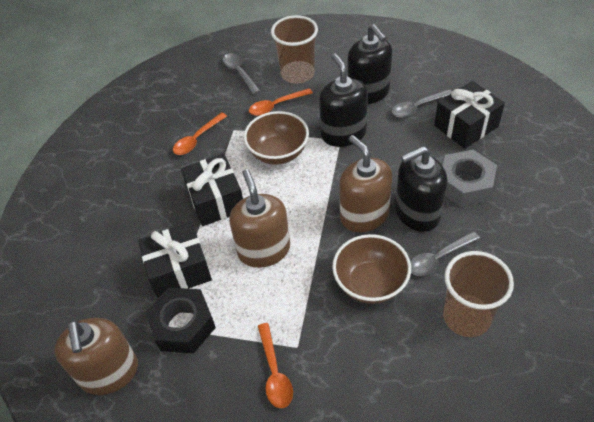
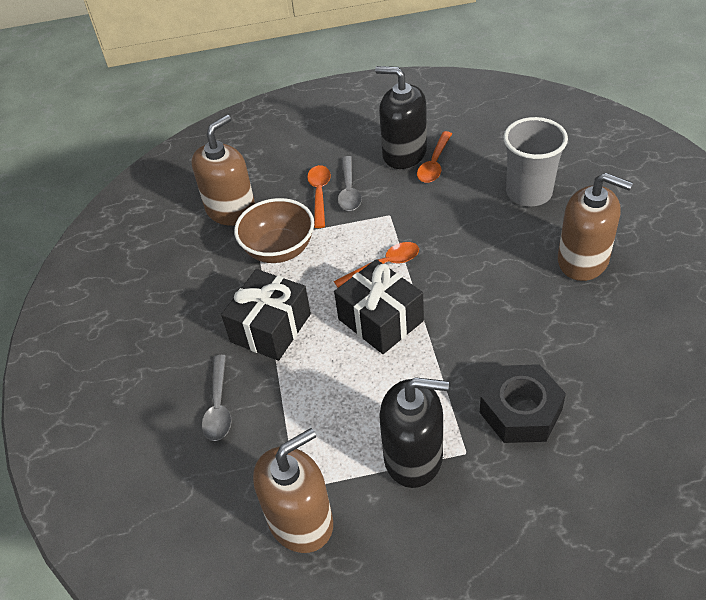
black gift: 3 -> 2
black soap dispenser: 3 -> 2
brown bowl: 2 -> 1
brown cup: 2 -> 0
grey cup: 0 -> 1
grey nut: 1 -> 0
grey spoon: 3 -> 2

